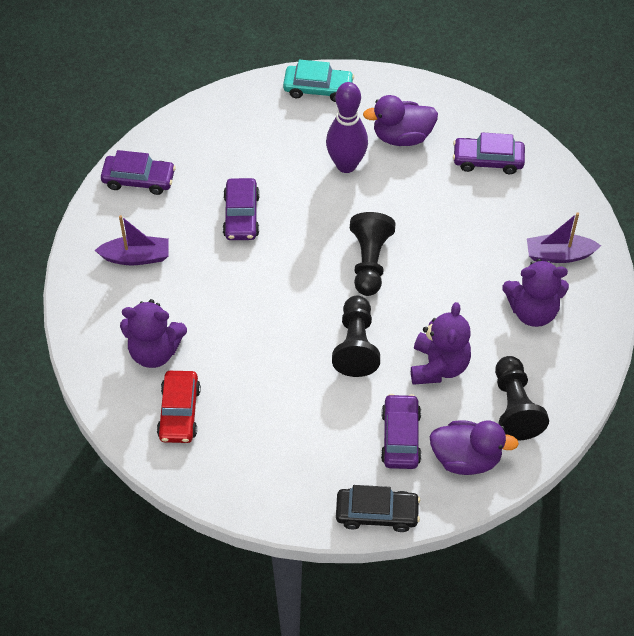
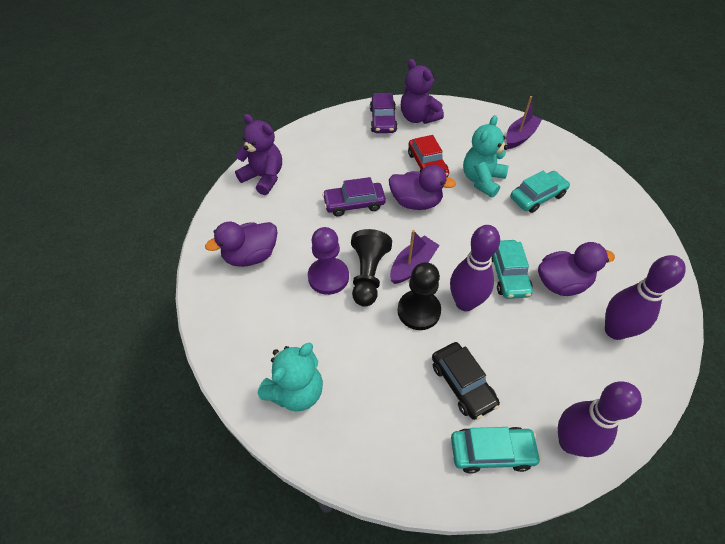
black pawn: 3 -> 2
purple bowling pin: 1 -> 3
purple car: 4 -> 2
purple duck: 2 -> 3
purple pawn: 0 -> 1
purple teddy bear: 3 -> 2
turquoise car: 1 -> 3
turquoise teddy bear: 0 -> 2

